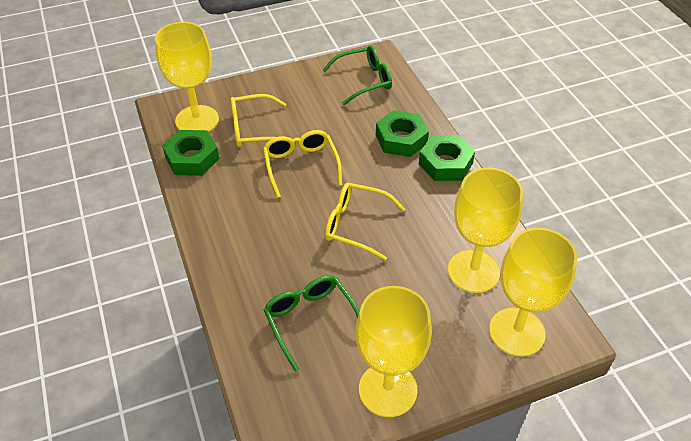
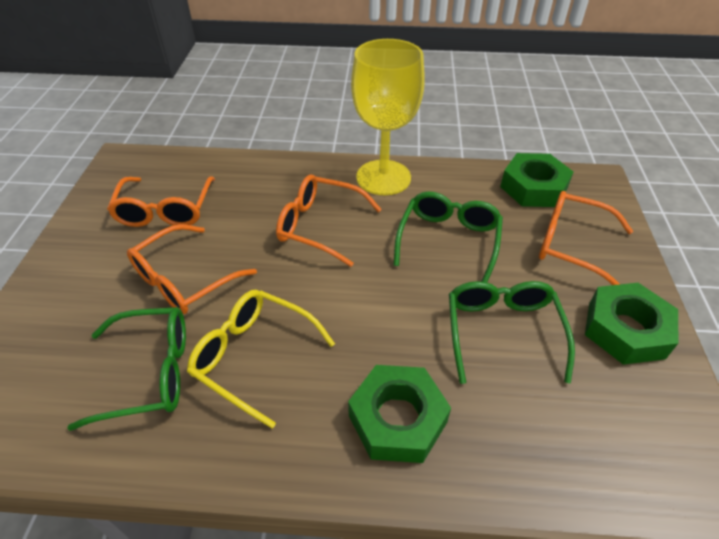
green glasses: 2 -> 3
orange glasses: 0 -> 4
yellow glasses: 3 -> 1
yellow goblet: 4 -> 1

